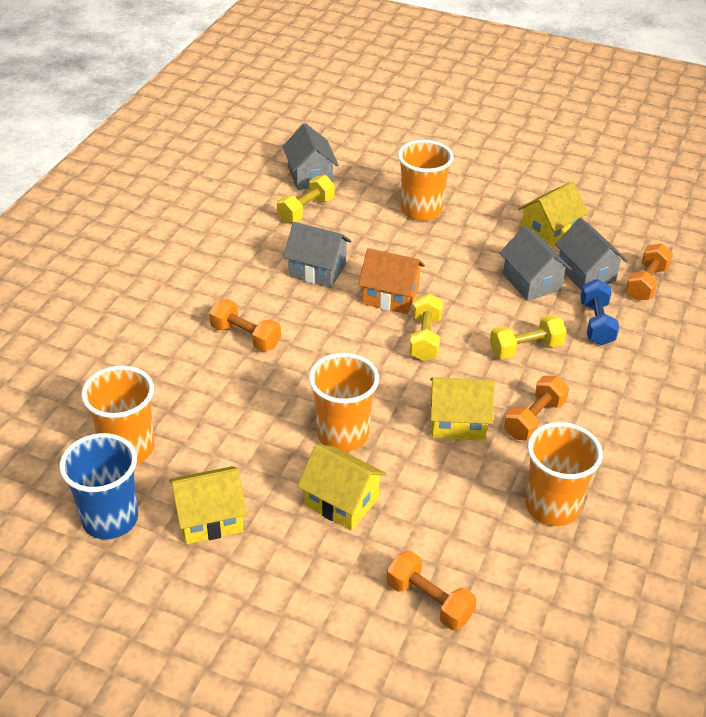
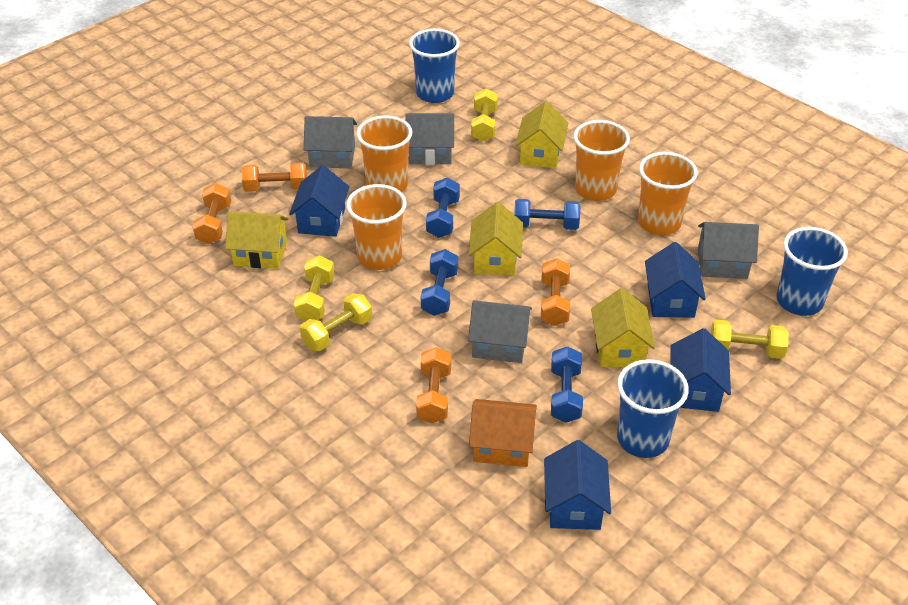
blue cup: 1 -> 3
blue dumbbell: 1 -> 4
blue house: 0 -> 4
yellow dumbbell: 3 -> 4

